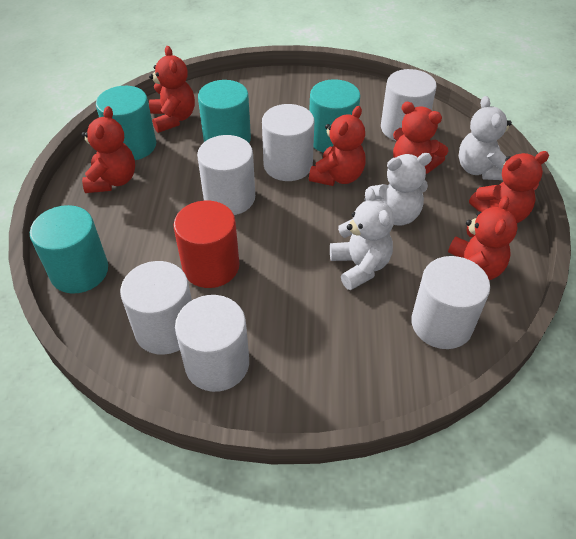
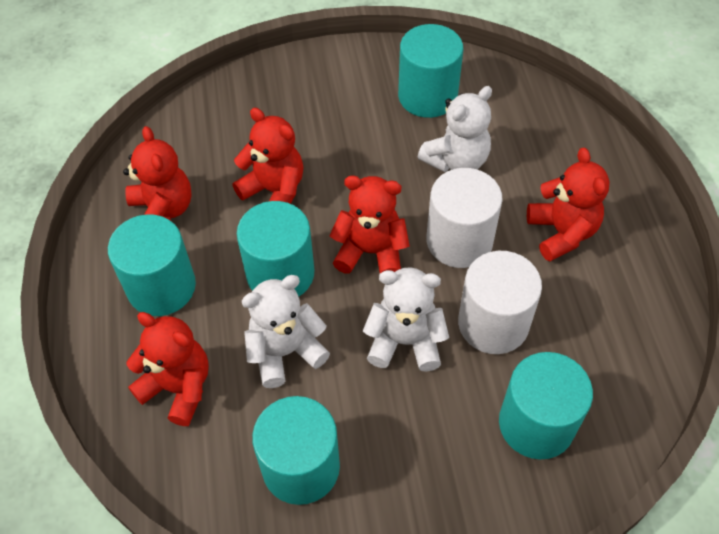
red cylinder: 1 -> 0
red teddy bear: 6 -> 5
turquoise cylinder: 4 -> 5
white cylinder: 6 -> 2

